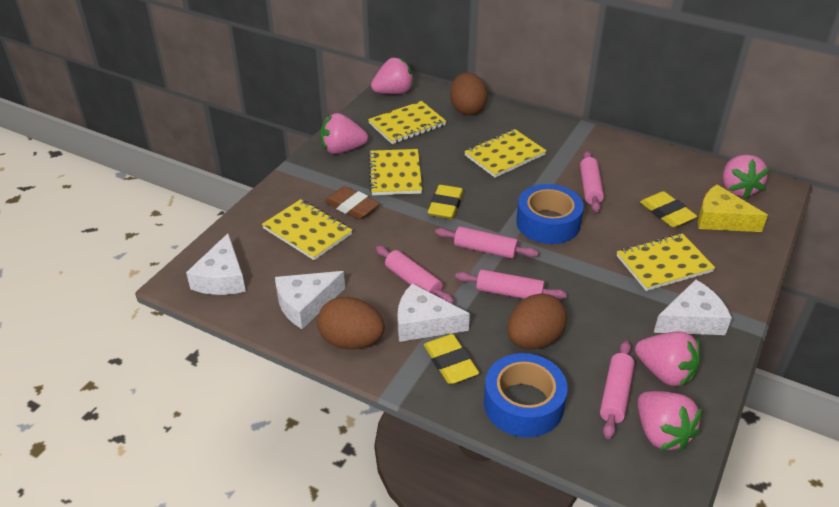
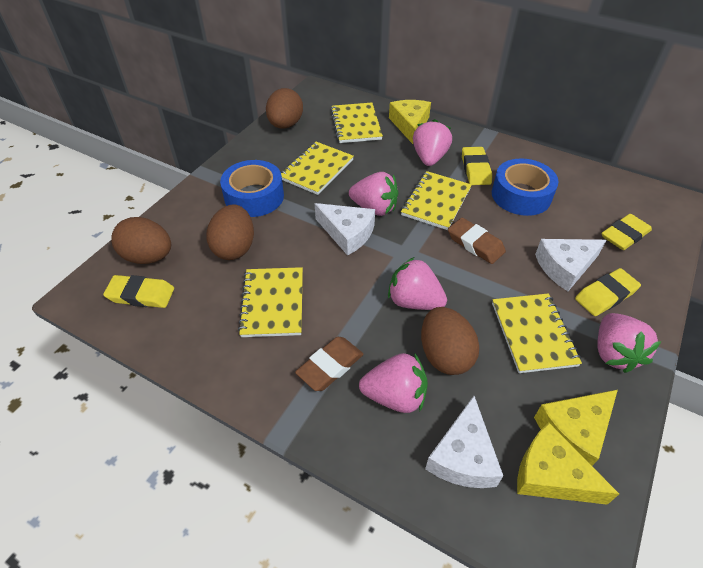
brown egg: 3 -> 4
brown eraser: 1 -> 2
pink rolling pin: 5 -> 0
white cheese: 4 -> 3
yellow cheese: 1 -> 3
yellow eraser: 3 -> 4

